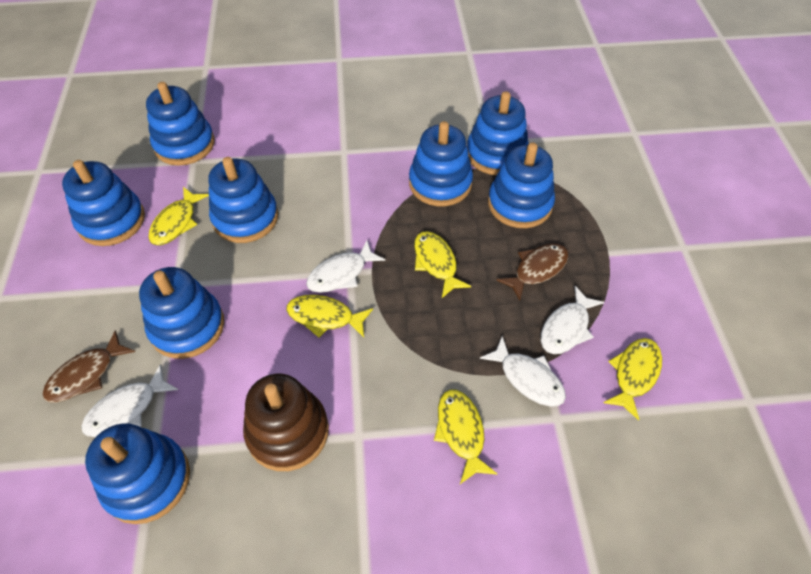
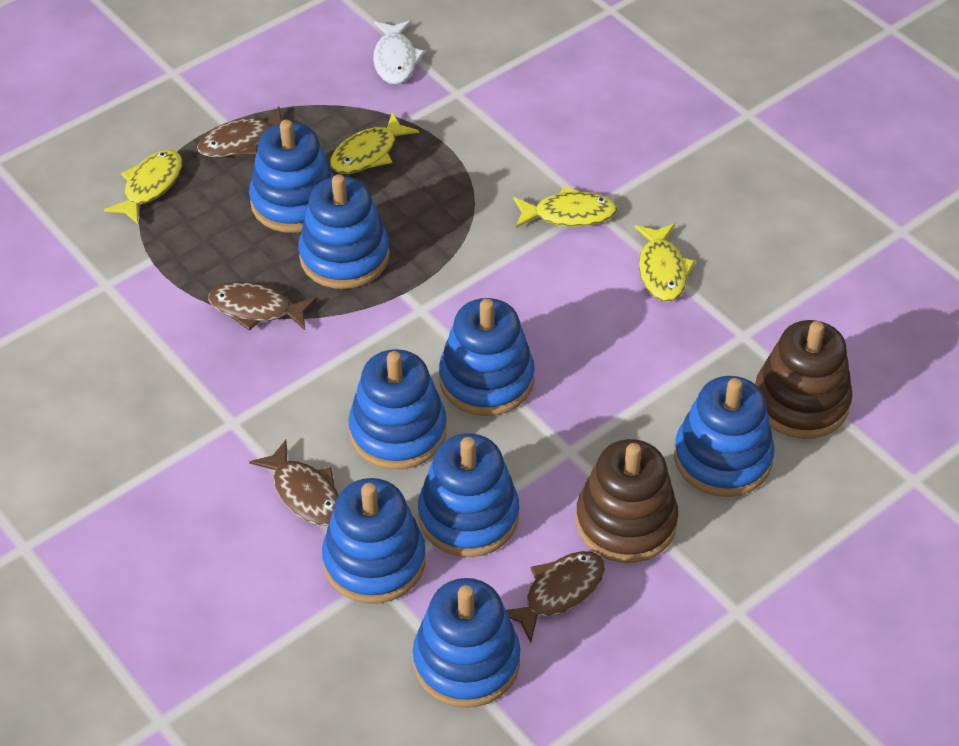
brown fish: 2 -> 4
brown stacking toy: 1 -> 2
white fish: 4 -> 1
yellow fish: 5 -> 4

